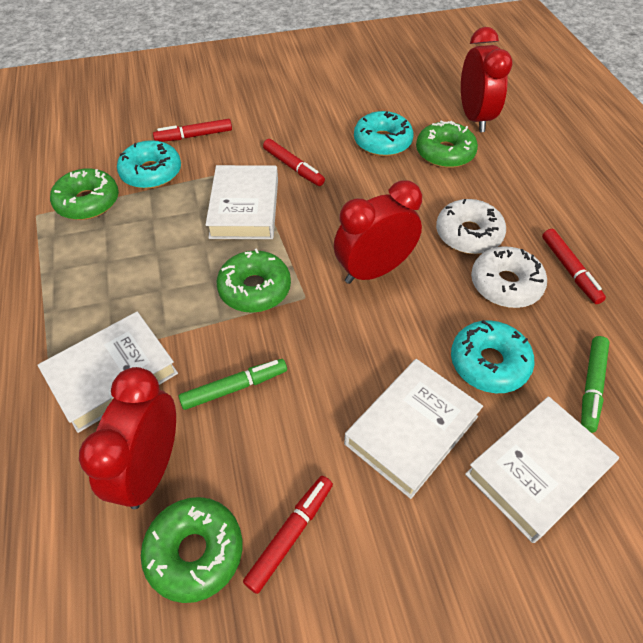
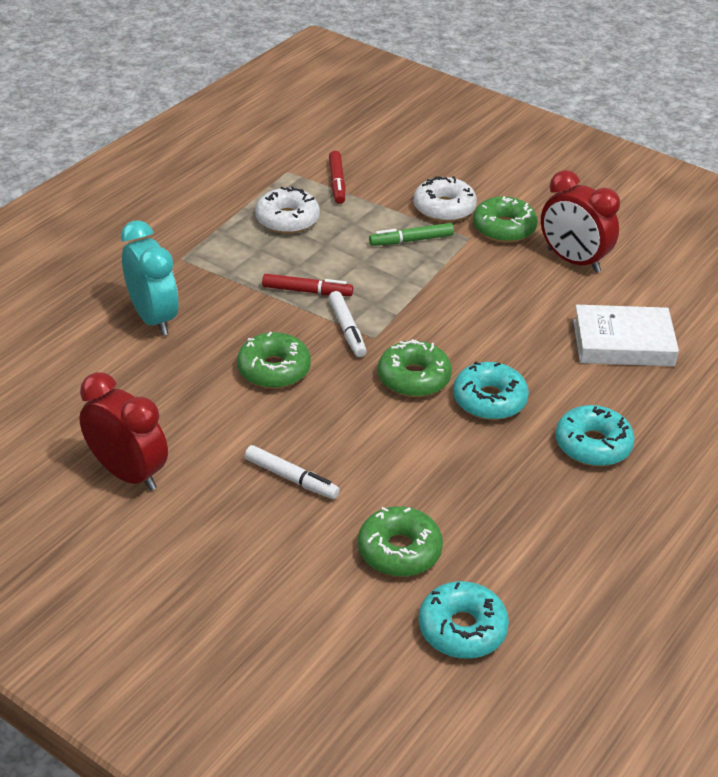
green marker: 2 -> 1
red clock: 3 -> 2
red marker: 4 -> 2
turquoise clock: 0 -> 1
white book: 4 -> 1
white marker: 0 -> 2

